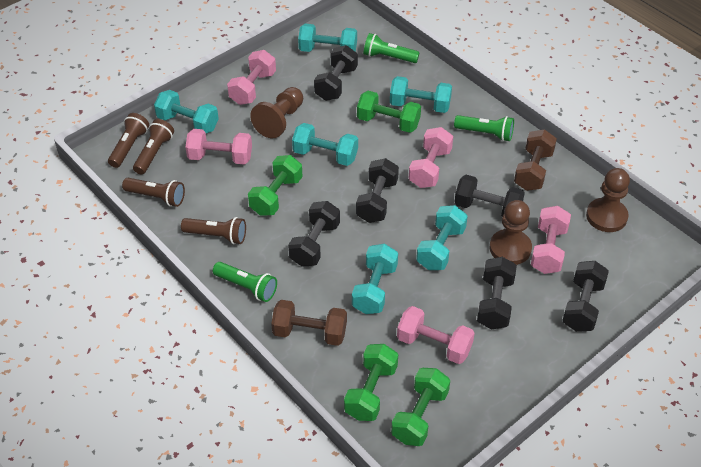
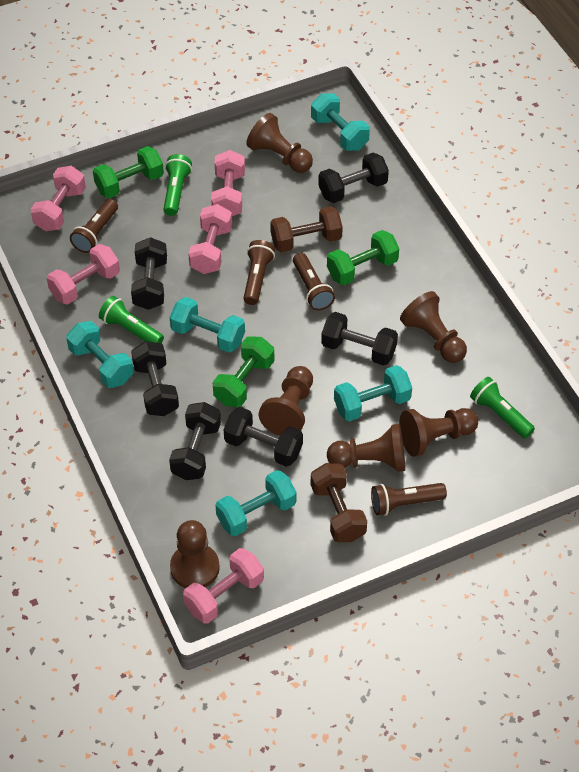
brown pawn: 3 -> 6
green dumbbell: 4 -> 3
turquoise dumbbell: 6 -> 5

